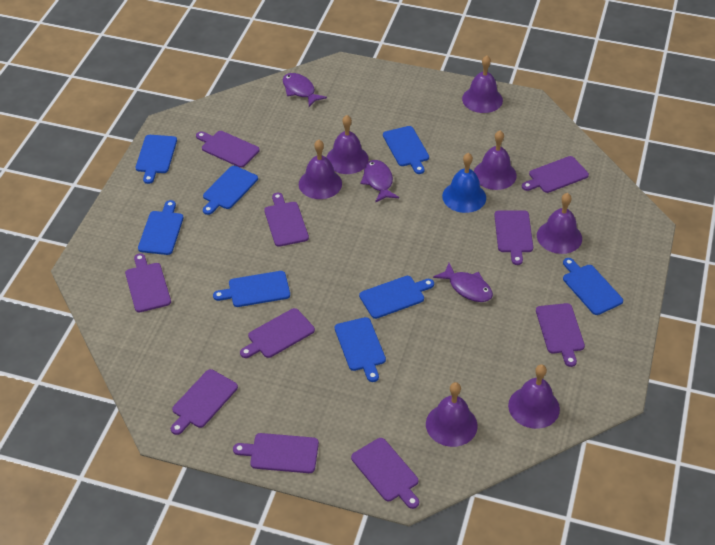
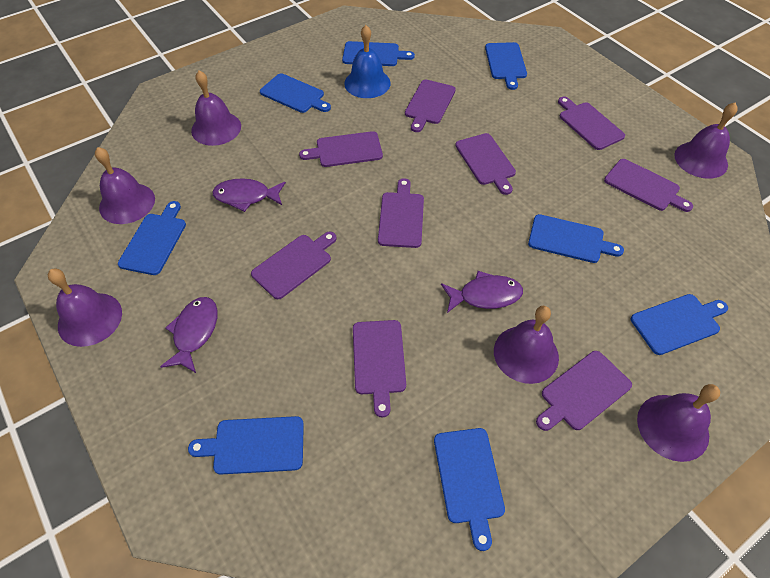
purple bell: 7 -> 6
purple cutting board: 10 -> 9

